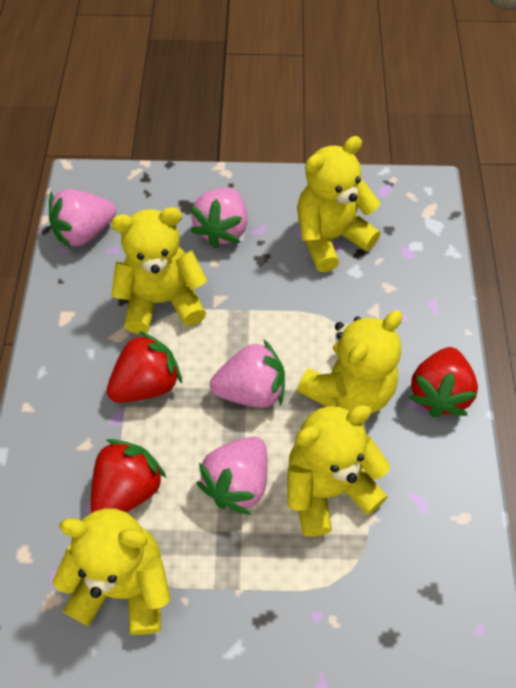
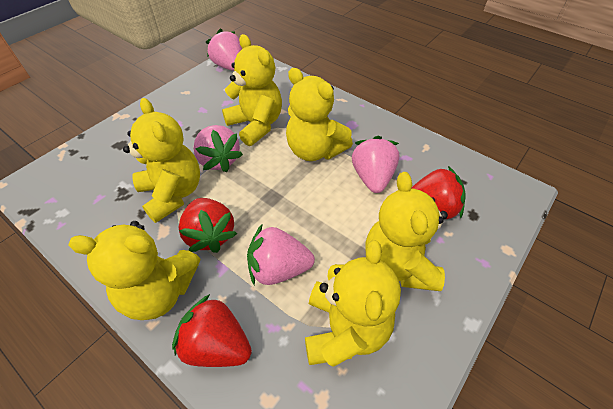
yellow teddy bear: 5 -> 6

